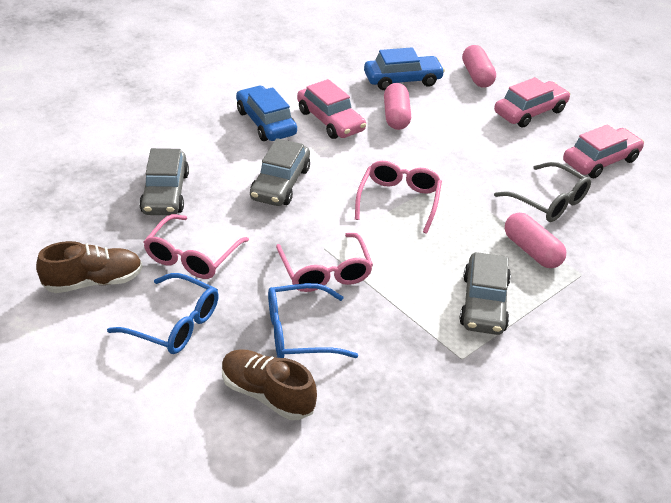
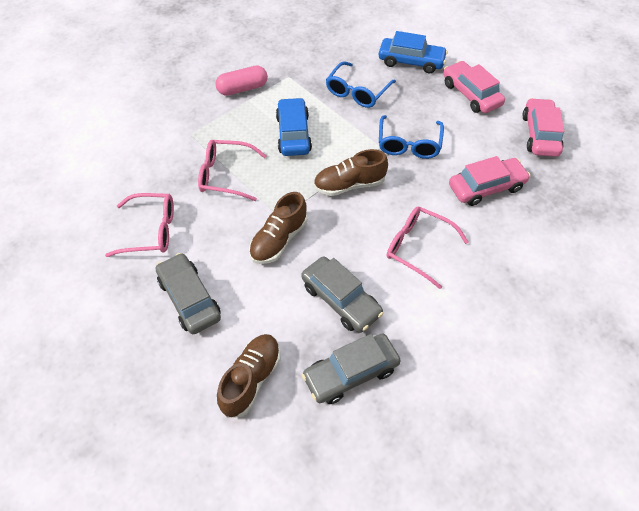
brown shoe: 2 -> 3
grey glasses: 1 -> 0
pink capsule: 3 -> 1

